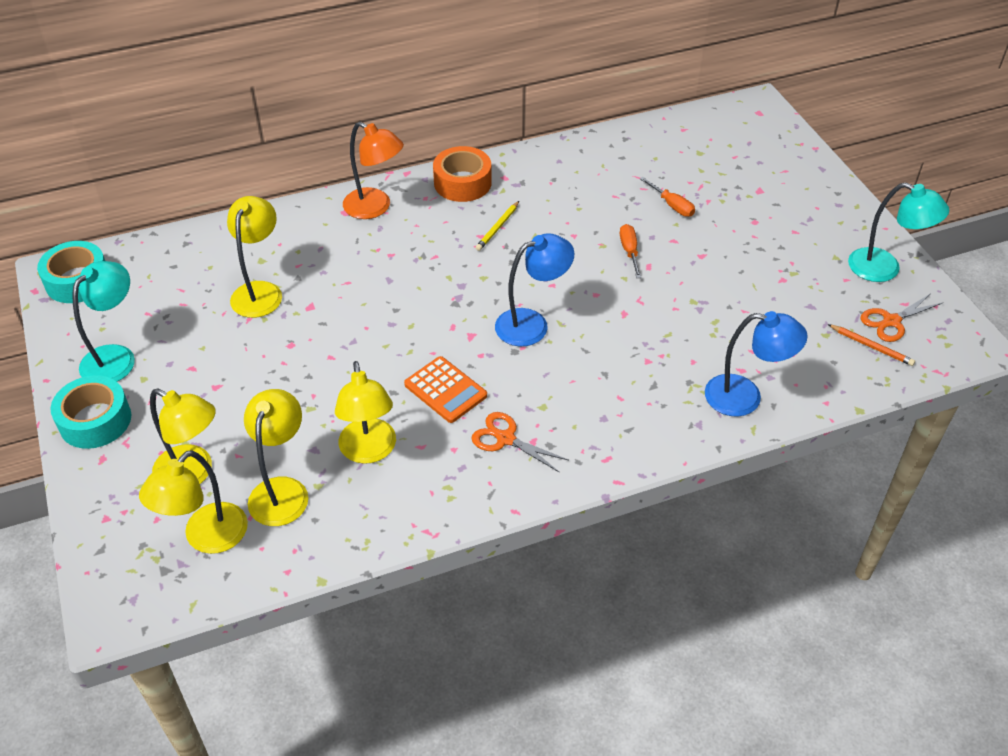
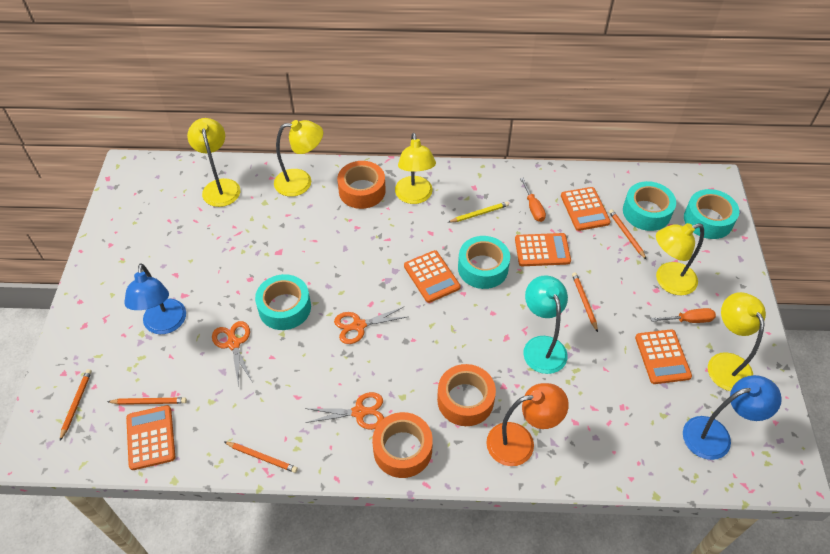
orange calculator: 1 -> 5
orange pencil: 1 -> 5
orange scissors: 2 -> 3
orange tape: 1 -> 3
turquoise lamp: 2 -> 1
turquoise tape: 2 -> 4

